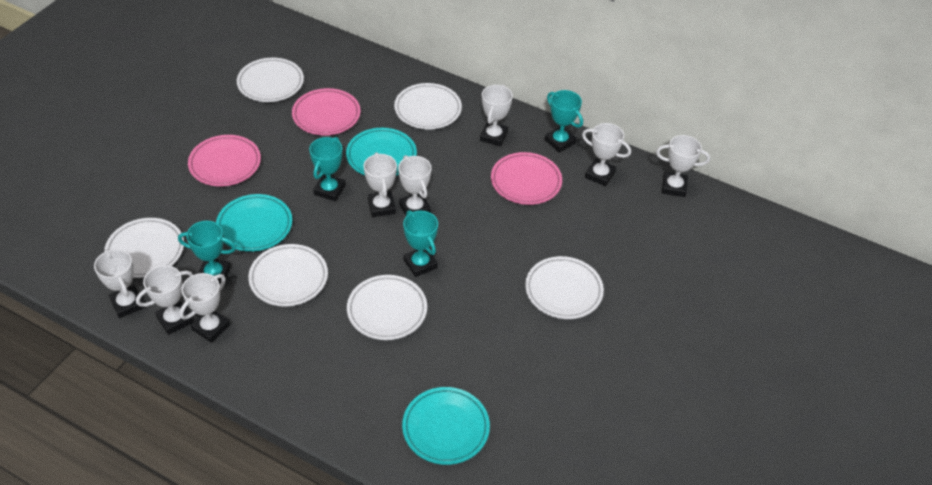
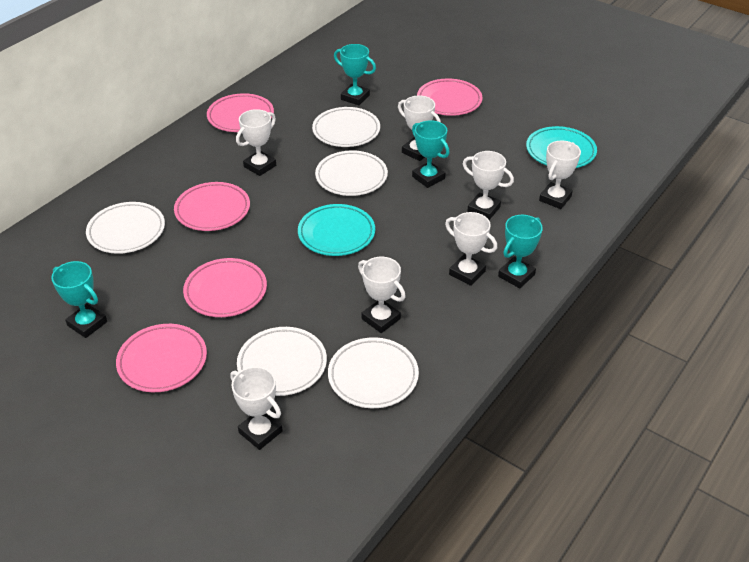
pink plate: 3 -> 5
turquoise plate: 3 -> 2
white plate: 6 -> 5
white trophy: 8 -> 7

